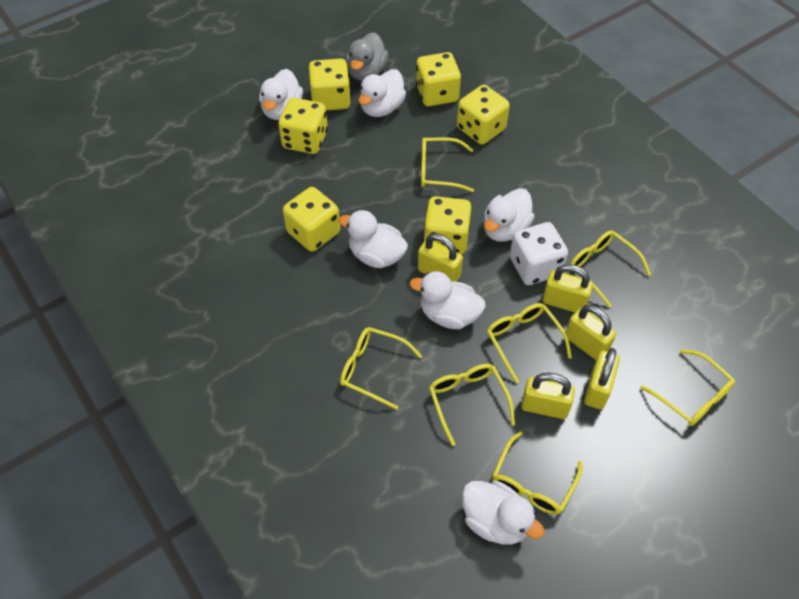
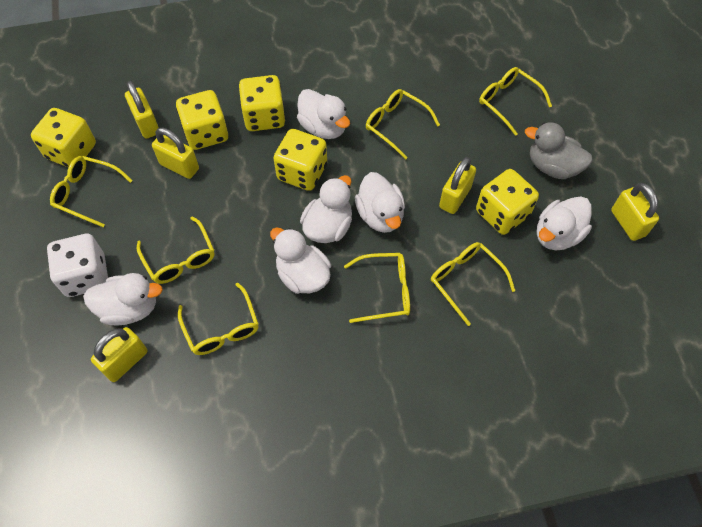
yellow dice: 6 -> 5

